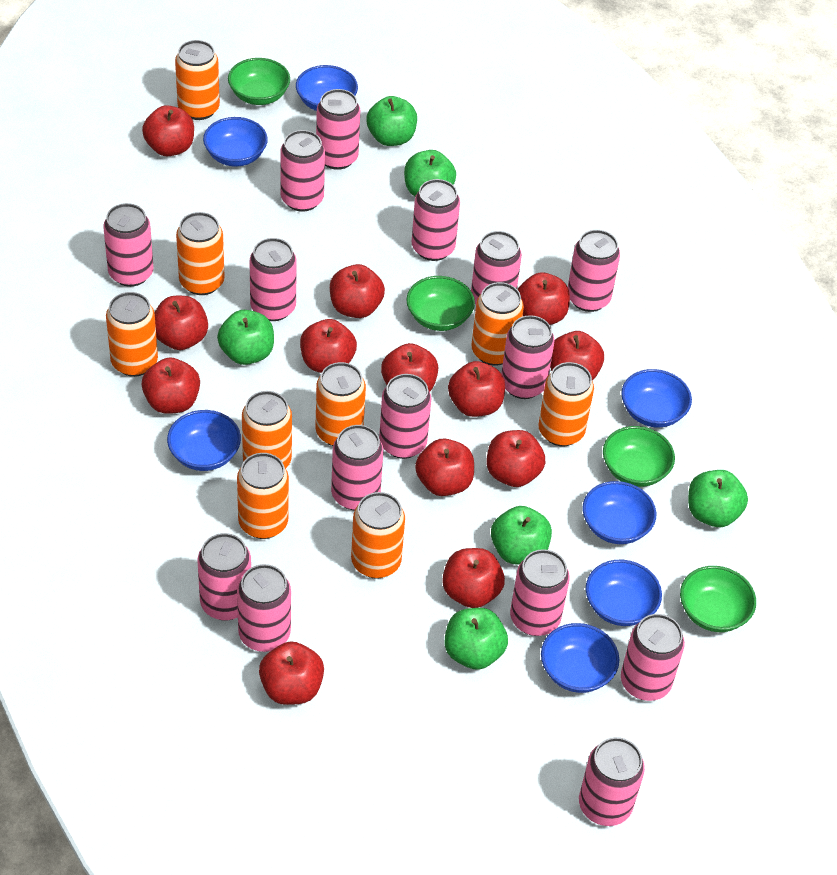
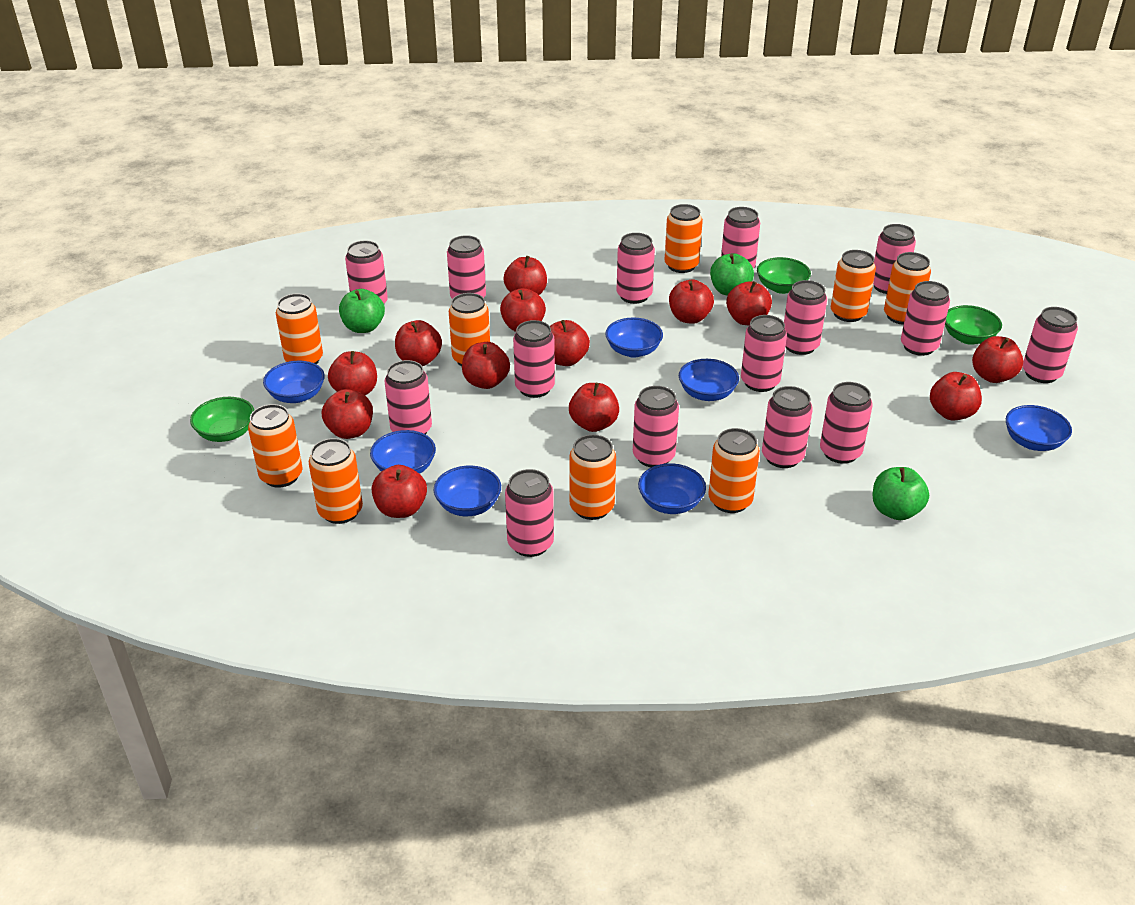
green apple: 6 -> 3
green bowl: 4 -> 3

